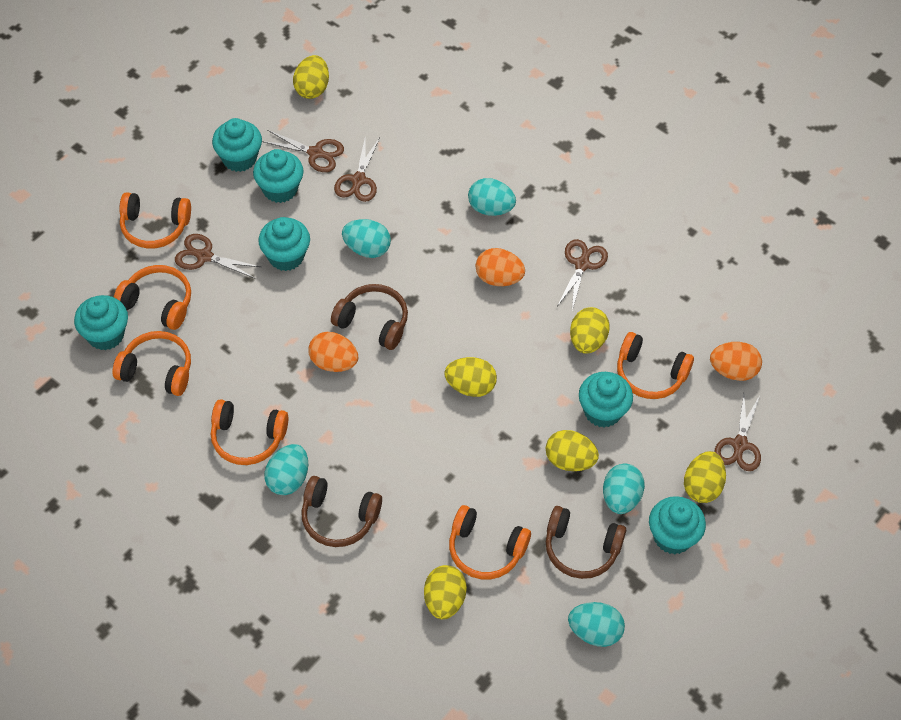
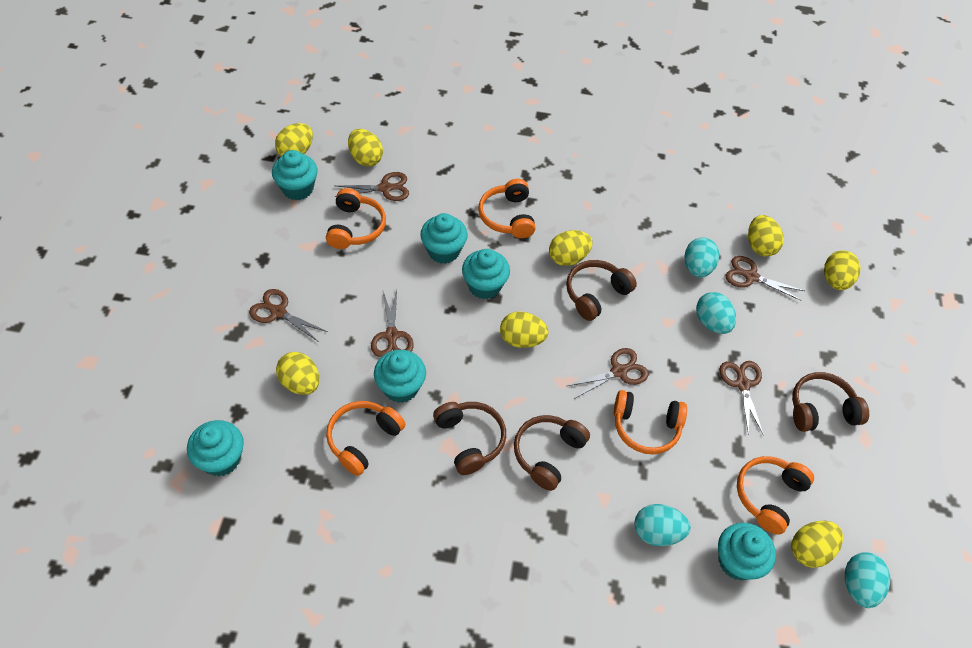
brown headphones: 3 -> 4
brown scissors: 5 -> 6
orange egg: 3 -> 0
orange headphones: 6 -> 5
turquoise egg: 5 -> 4
yellow egg: 6 -> 8

